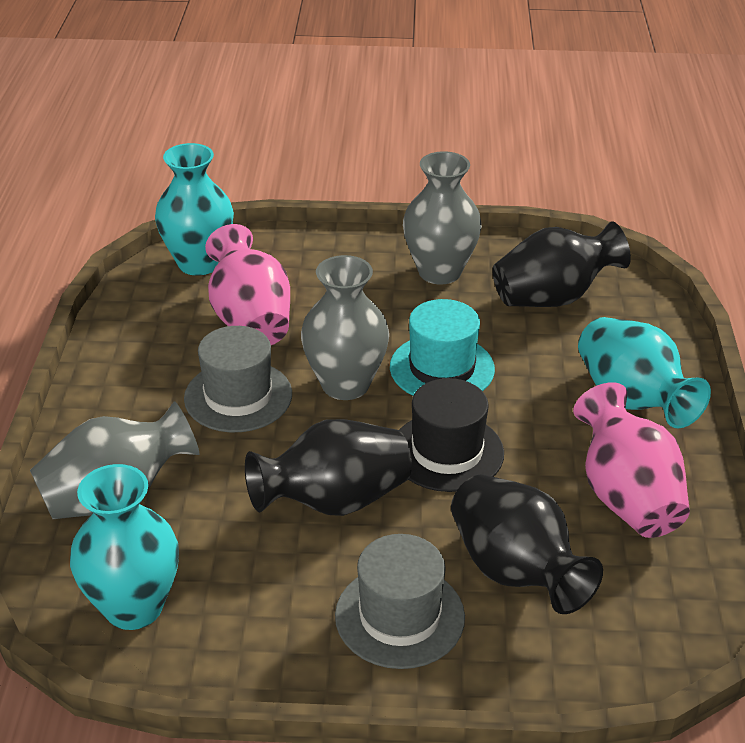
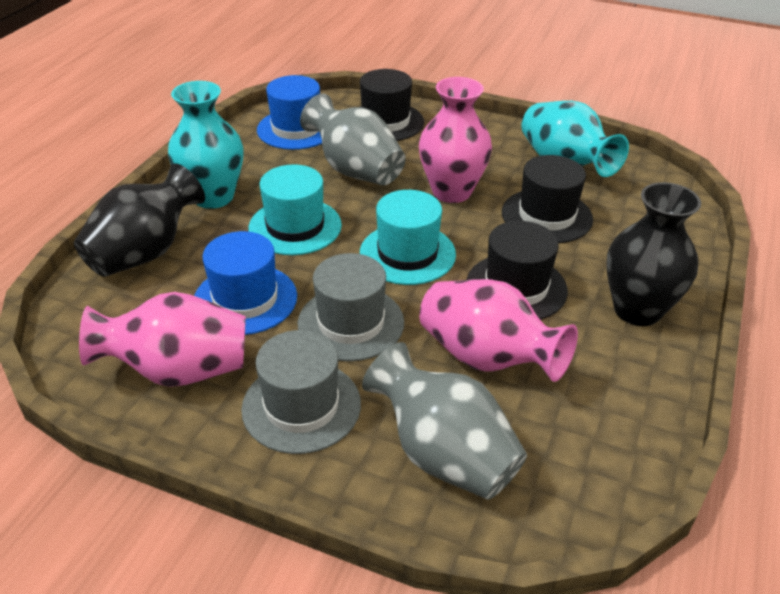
black hat: 1 -> 3
black vase: 3 -> 2
blue hat: 0 -> 2
grey vase: 3 -> 2
pink vase: 2 -> 3
turquoise hat: 1 -> 2
turquoise vase: 3 -> 2

